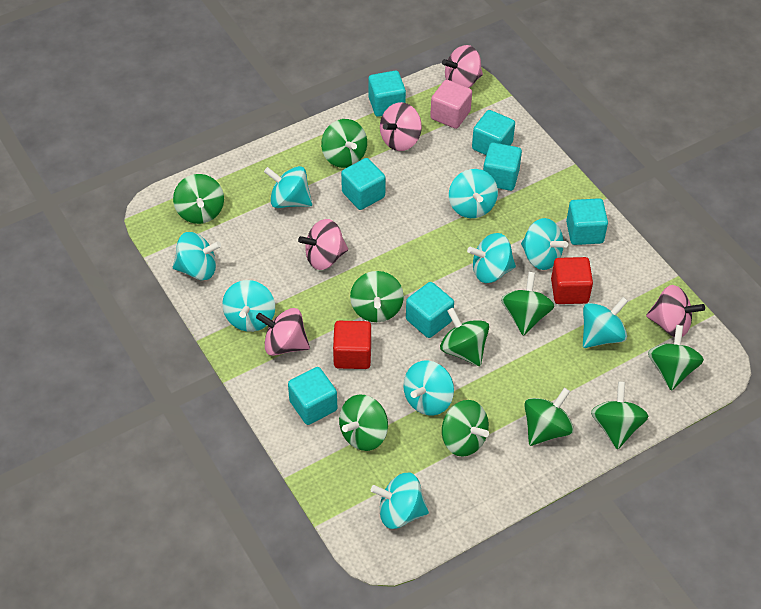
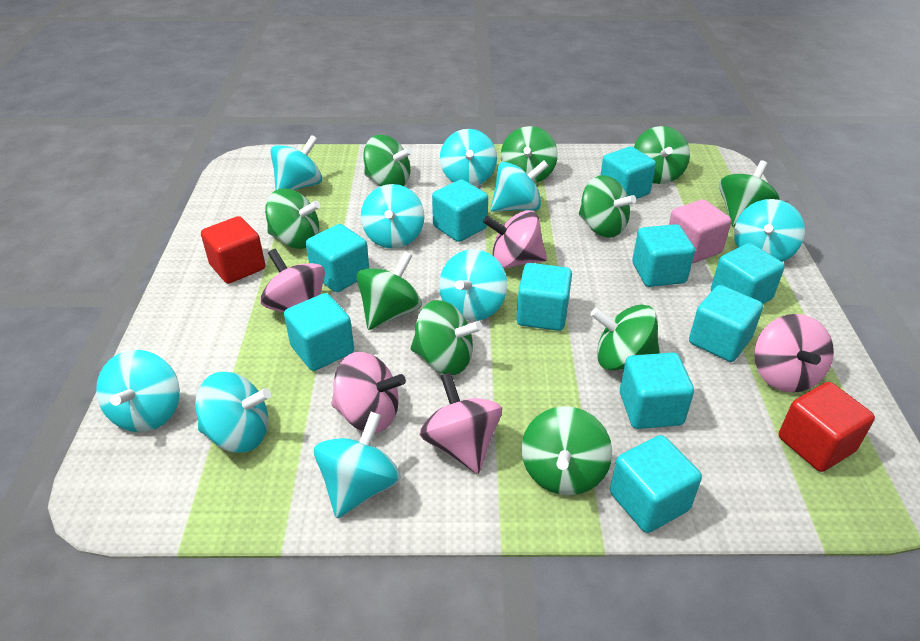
turquoise cube: 7 -> 10

